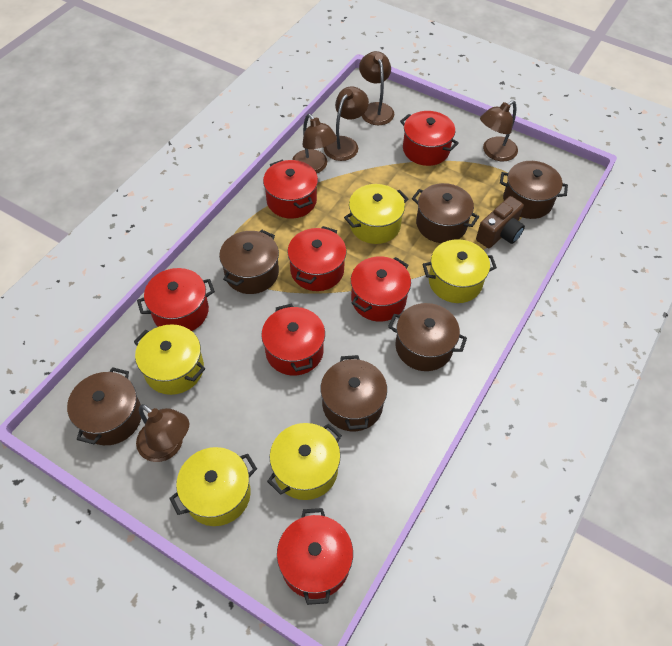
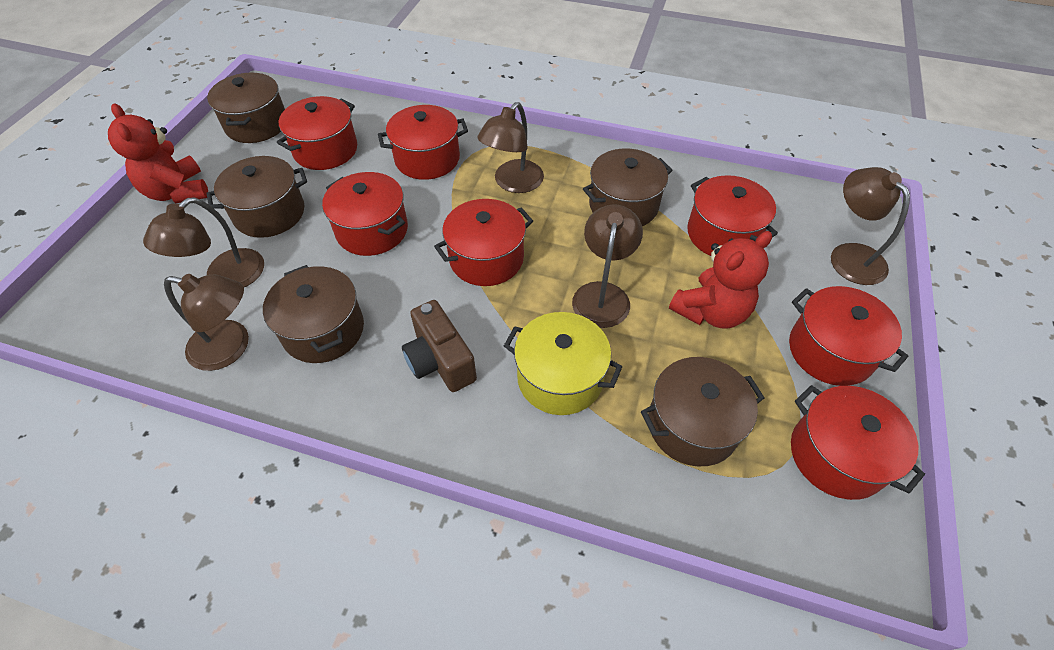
brown pot: 6 -> 5
red teddy bear: 0 -> 2
yellow pot: 5 -> 1

